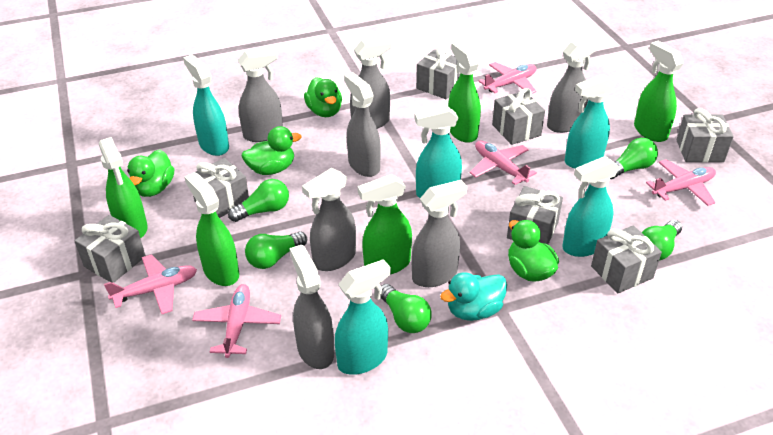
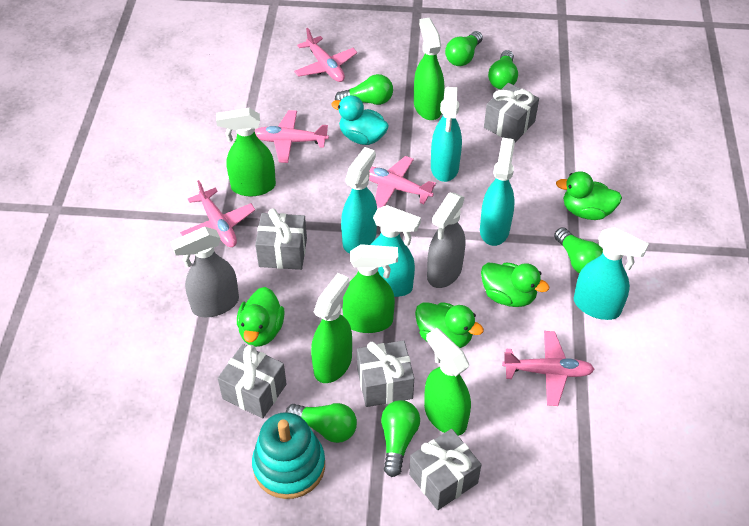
green light bulb: 5 -> 6
grey gift: 7 -> 5
grey spray bottle: 7 -> 2
turquoise stacking toy: 0 -> 1

